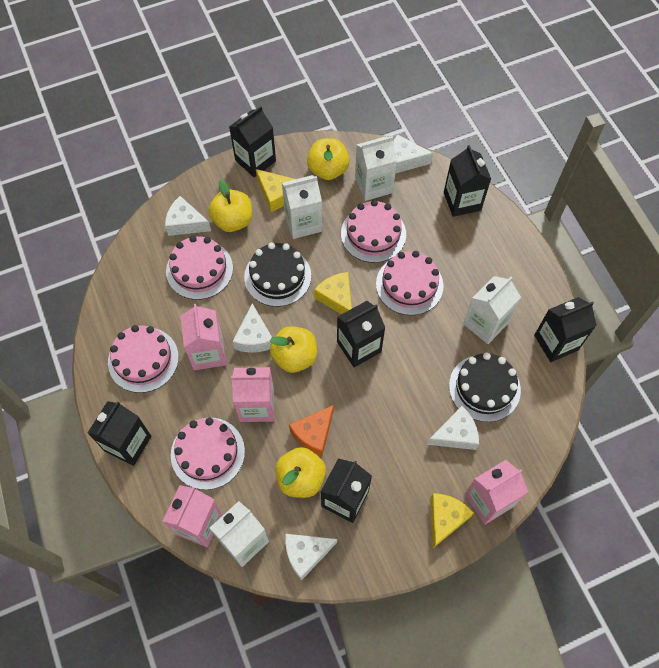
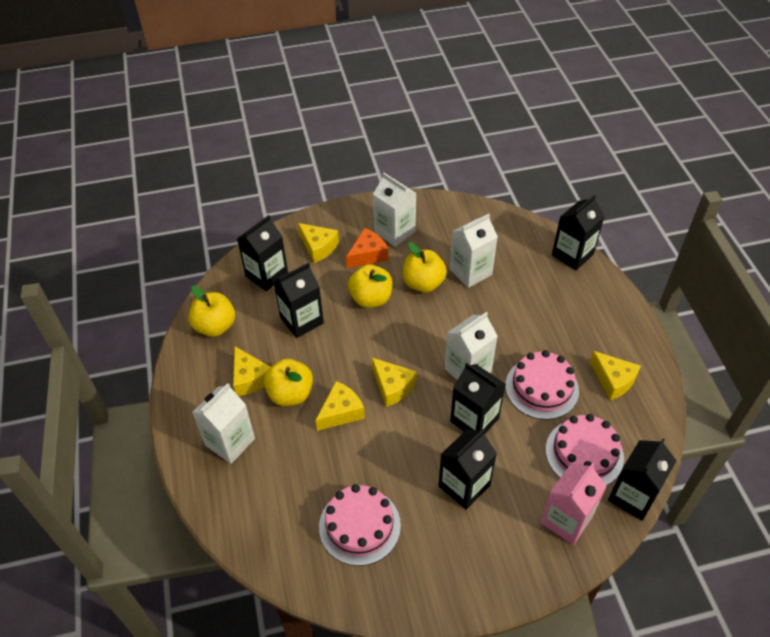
black cake: 2 -> 0
pink cake: 5 -> 3
pink carton: 4 -> 1
white cheese: 5 -> 0
yellow cheese: 3 -> 5

